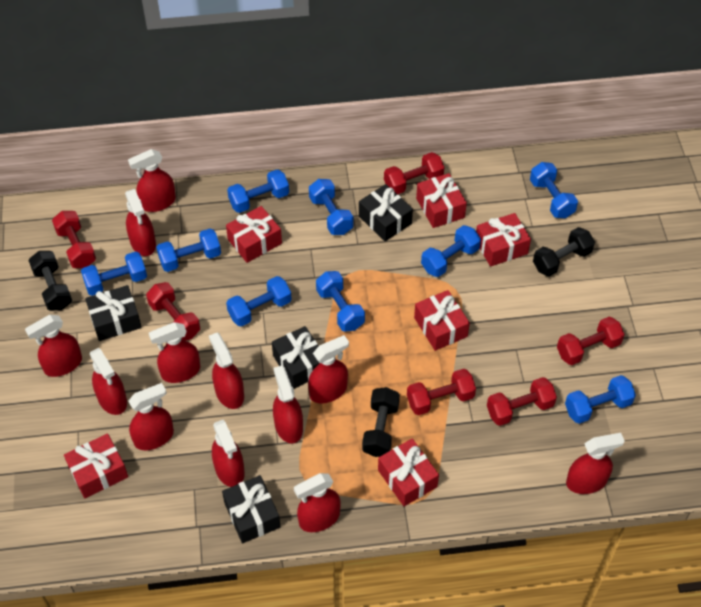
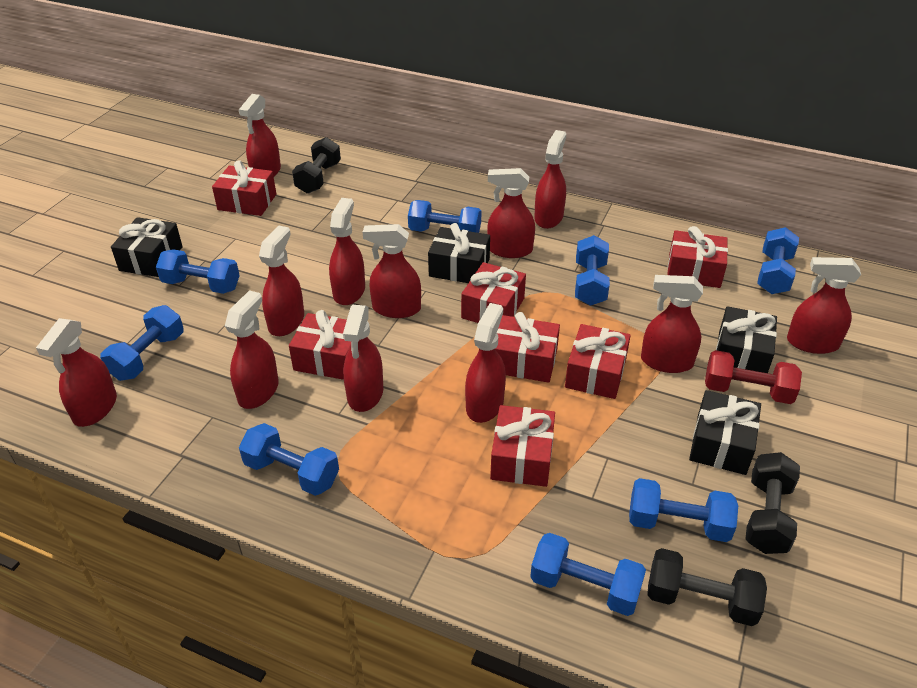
blue dumbbell: 9 -> 8
red dumbbell: 6 -> 1
red gift: 6 -> 7

